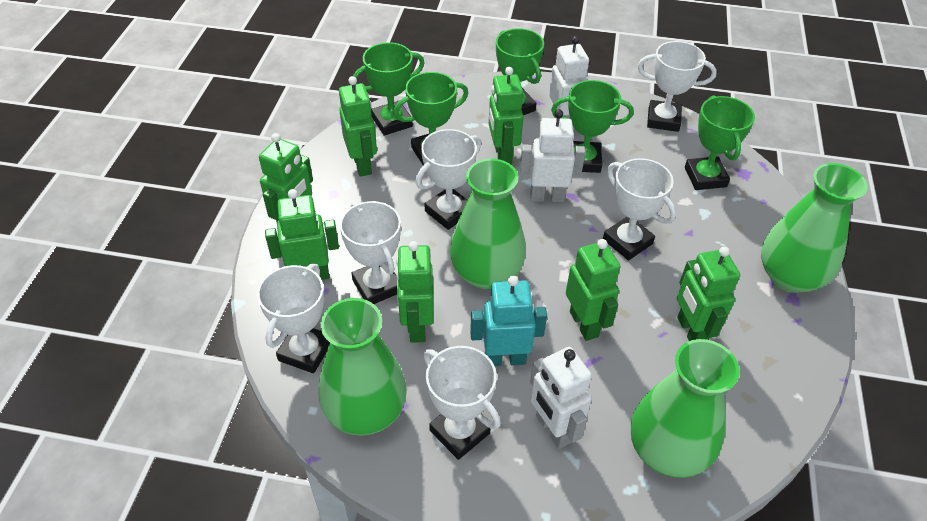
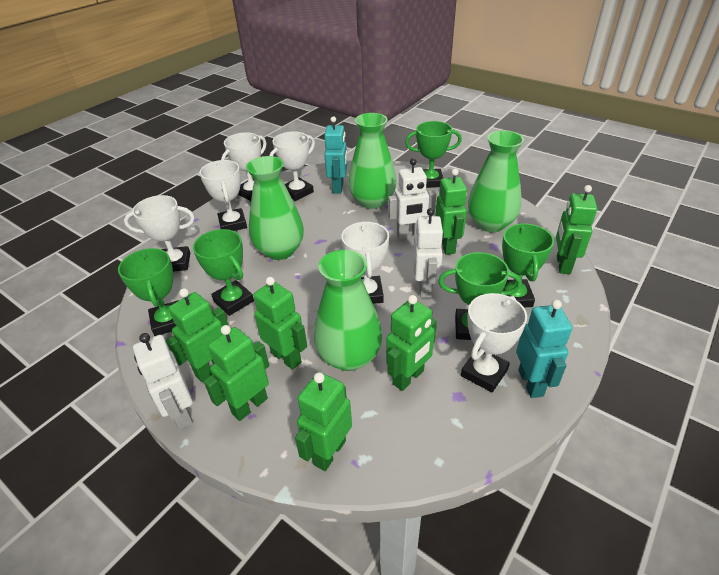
turquoise robot: 1 -> 2

